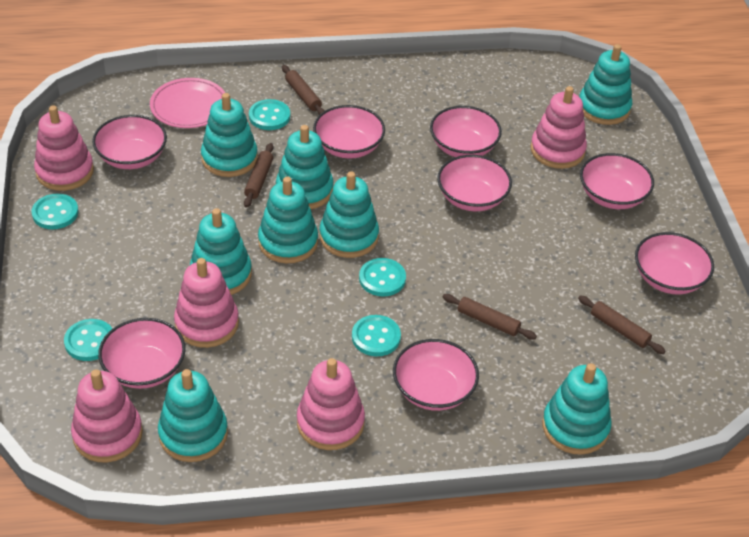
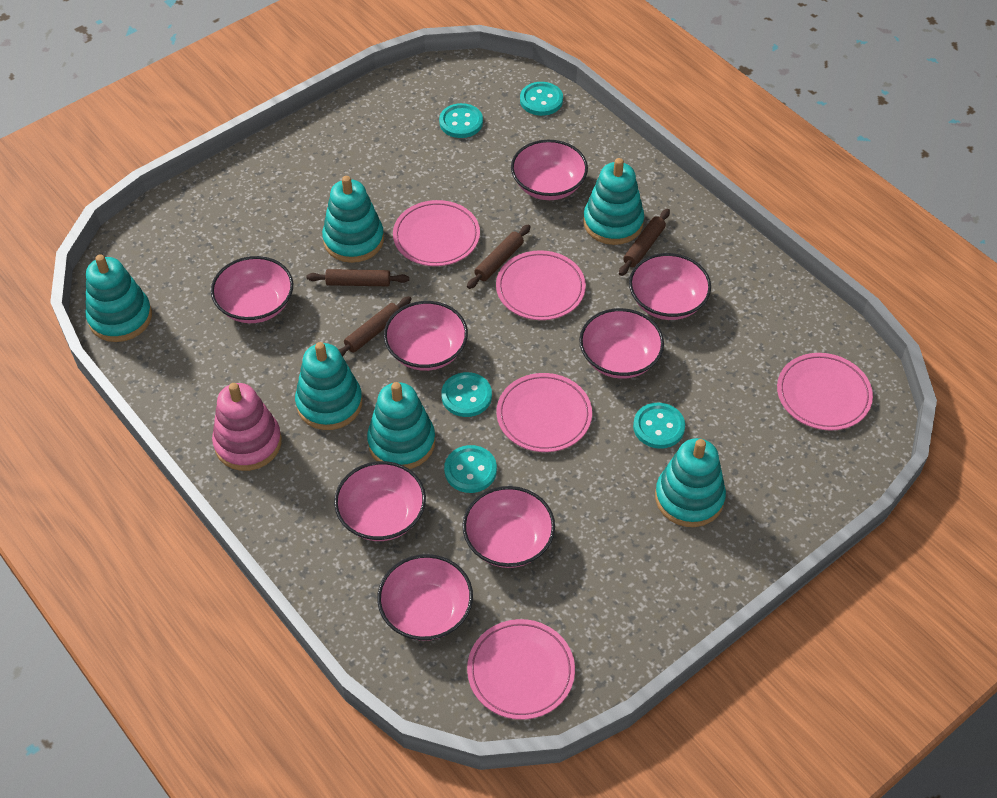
pink plate: 1 -> 5
pink stacking toy: 5 -> 1
turquoise stacking toy: 8 -> 6

